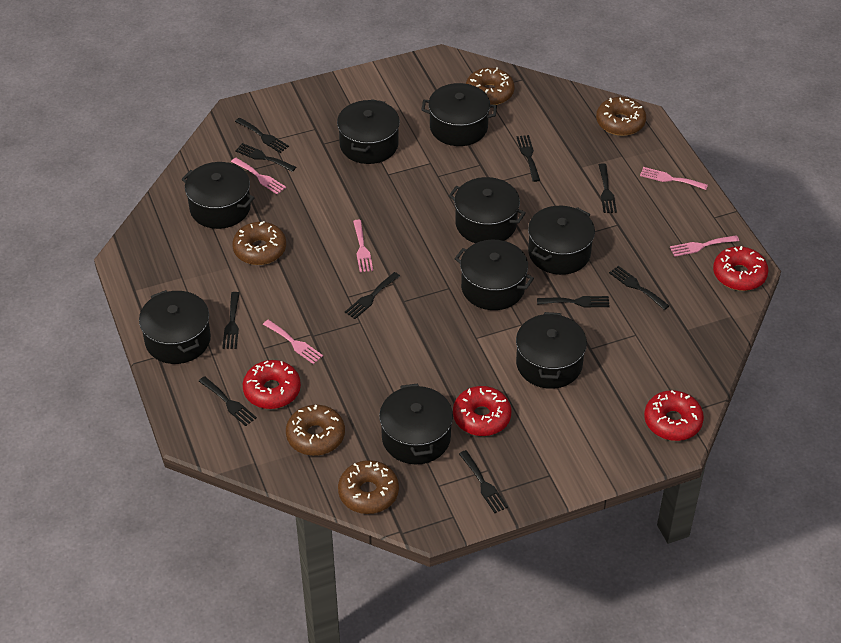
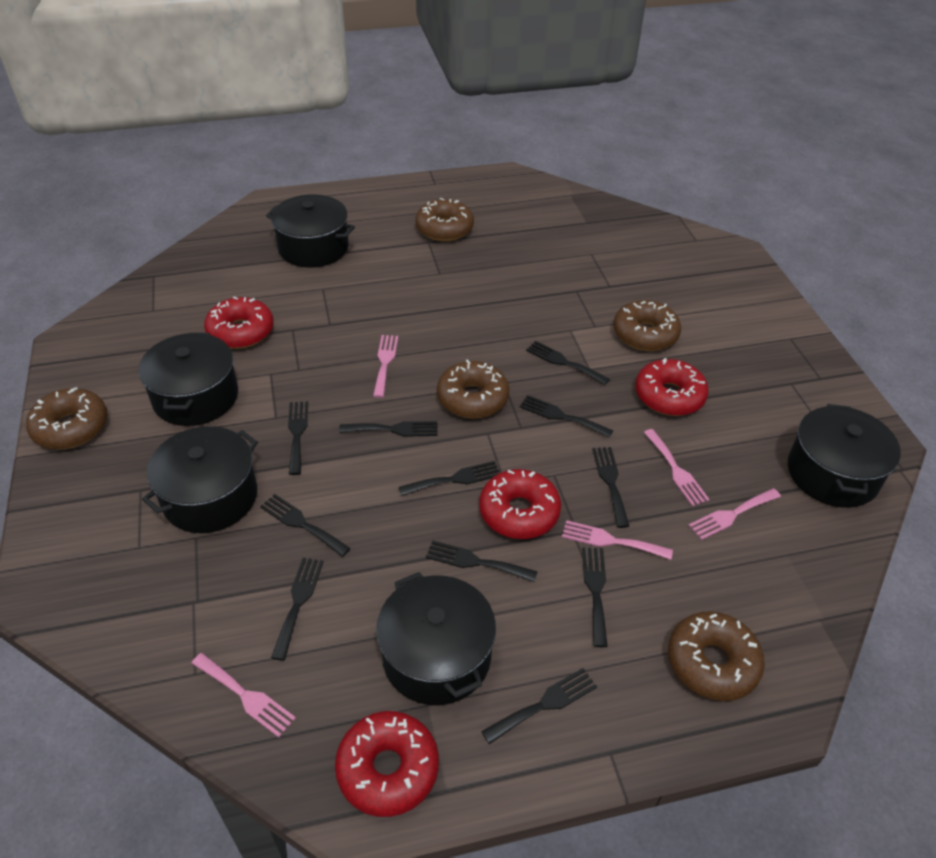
black fork: 10 -> 11
black pot: 9 -> 5

